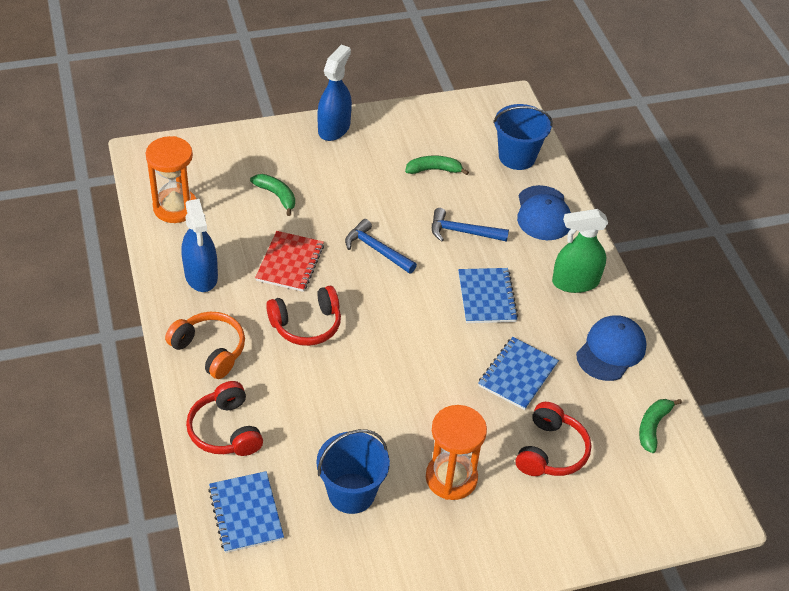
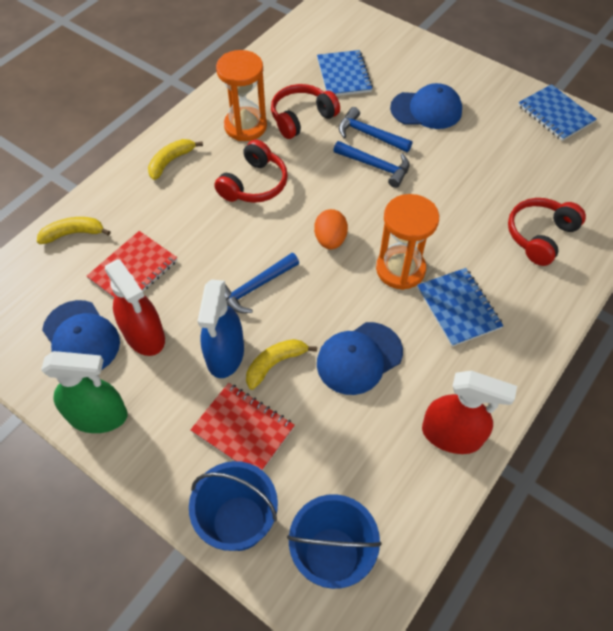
blue cap: 2 -> 3
blue hammer: 2 -> 3
blue spray bottle: 2 -> 1
green banana: 3 -> 0
orange egg: 0 -> 1
orange headphones: 1 -> 0
red notebook: 1 -> 2
red spray bottle: 0 -> 2
yellow banana: 0 -> 3

